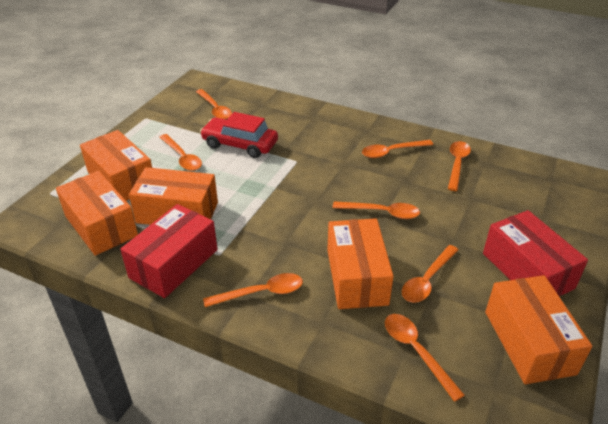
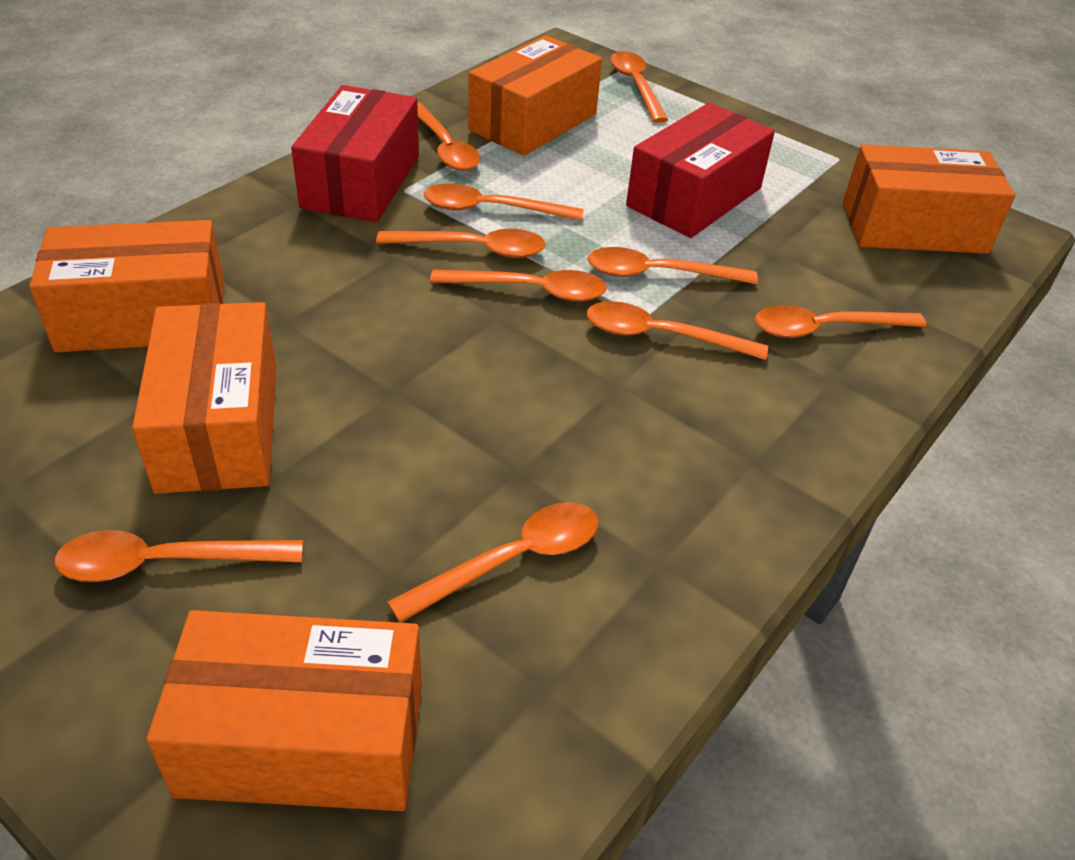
orange spoon: 8 -> 10
red car: 1 -> 0

